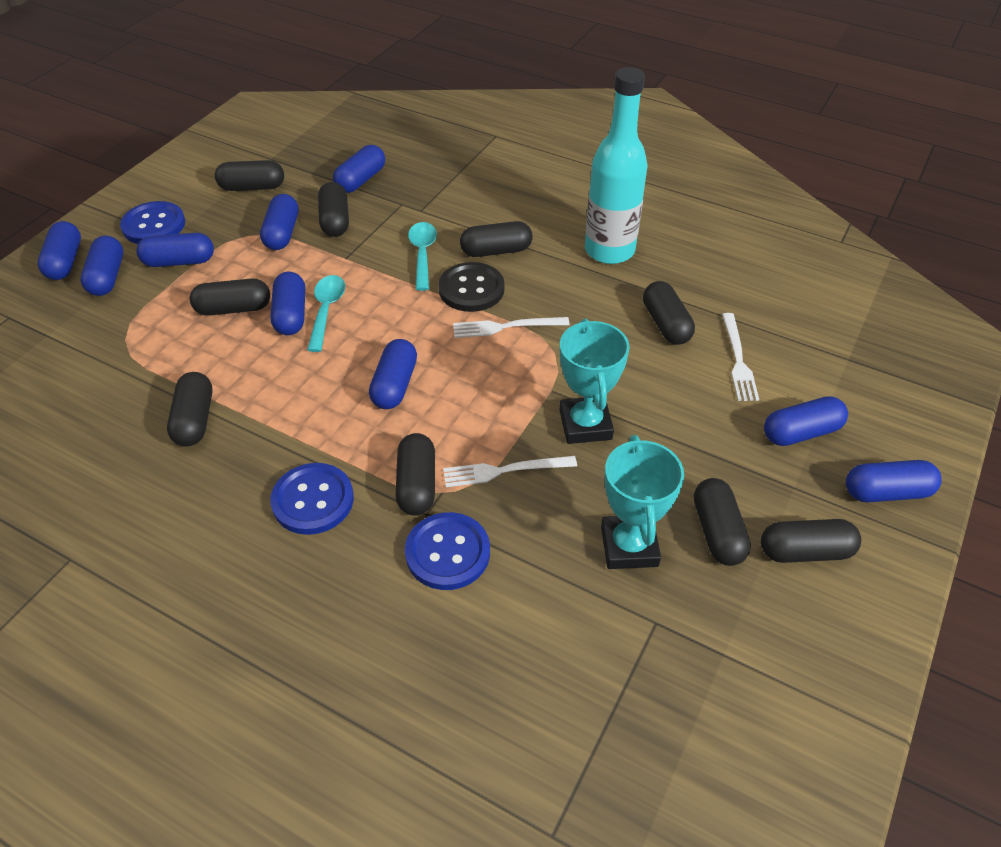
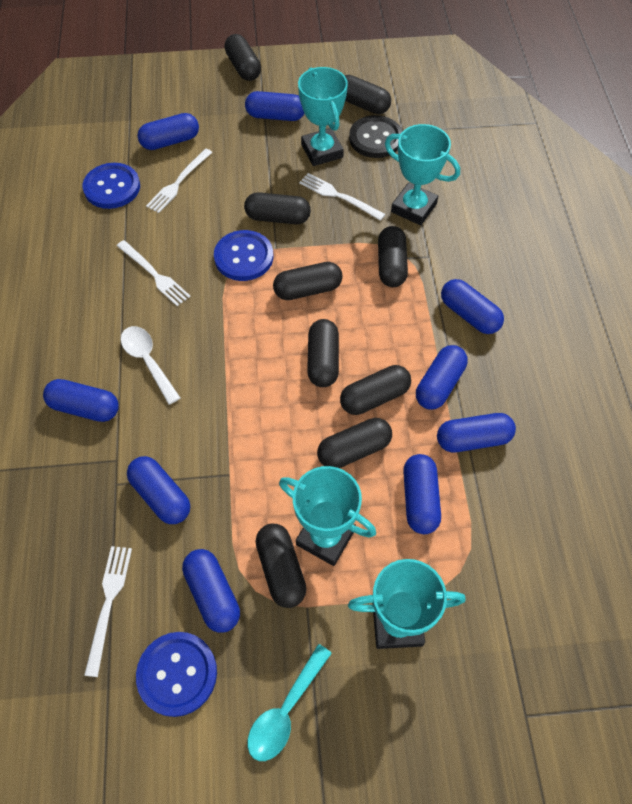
turquoise bottle: 1 -> 0
turquoise spoon: 2 -> 1
turquoise trophy: 2 -> 4
white fork: 3 -> 4
white spoon: 0 -> 1

